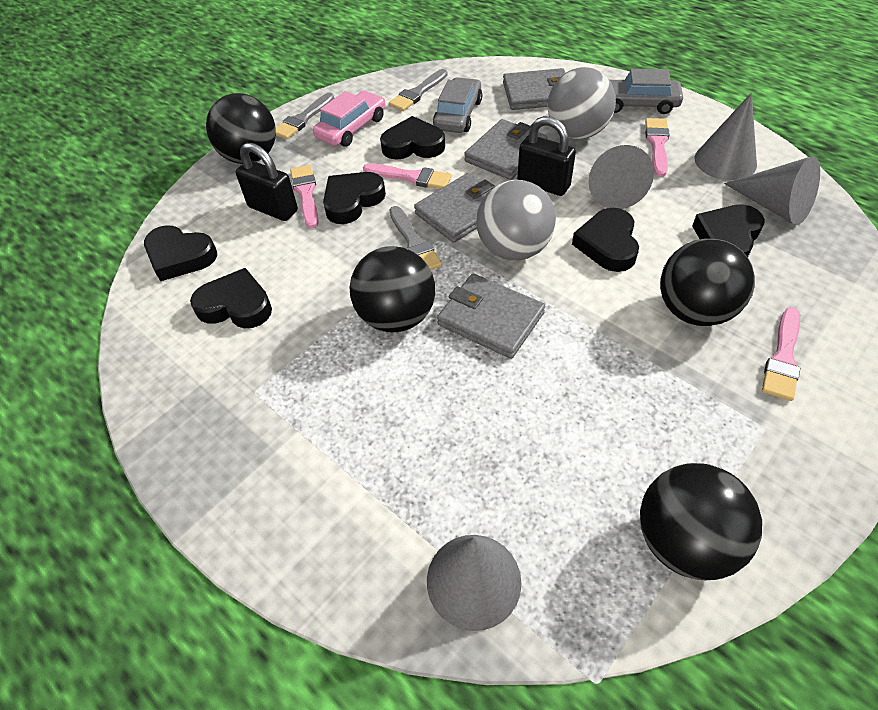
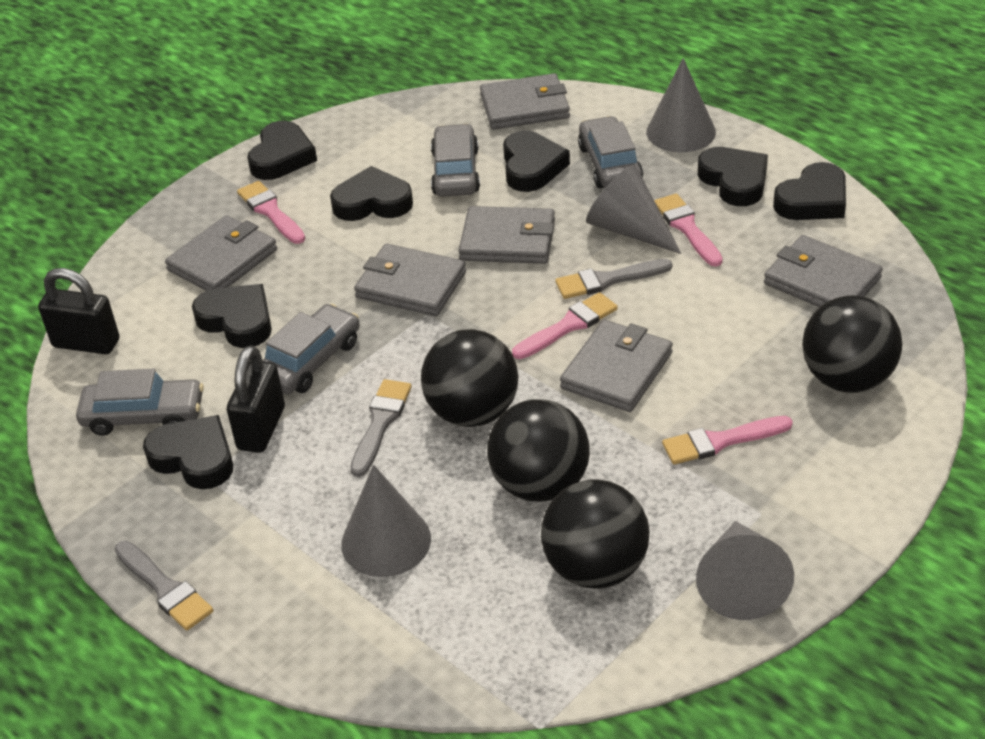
black heart: 6 -> 7
grey ball: 2 -> 0
grey car: 2 -> 4
grey wallet: 4 -> 6
pink car: 1 -> 0

